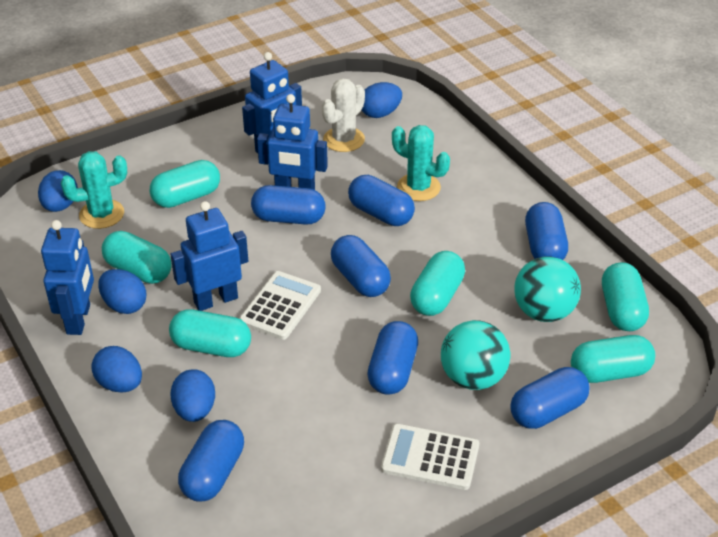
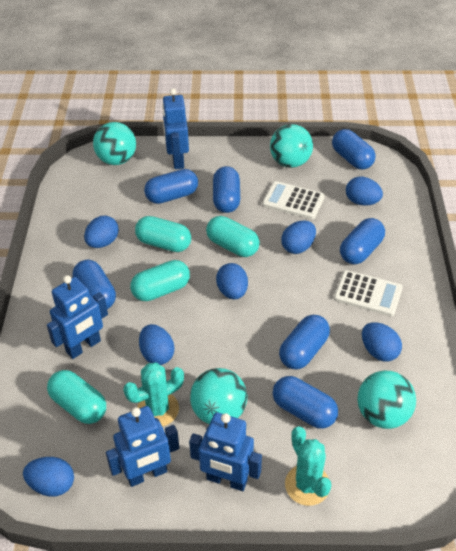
blue egg: 5 -> 7
turquoise ball: 2 -> 4
turquoise capsule: 6 -> 4
white cactus: 1 -> 0

